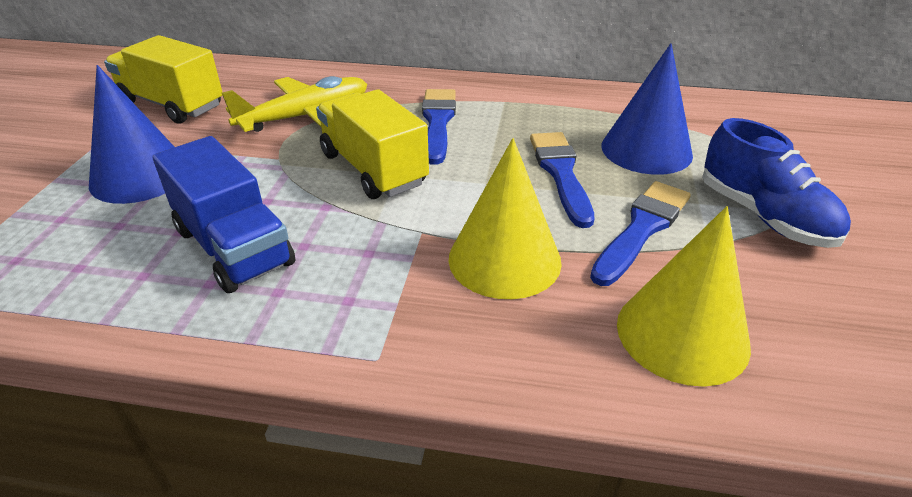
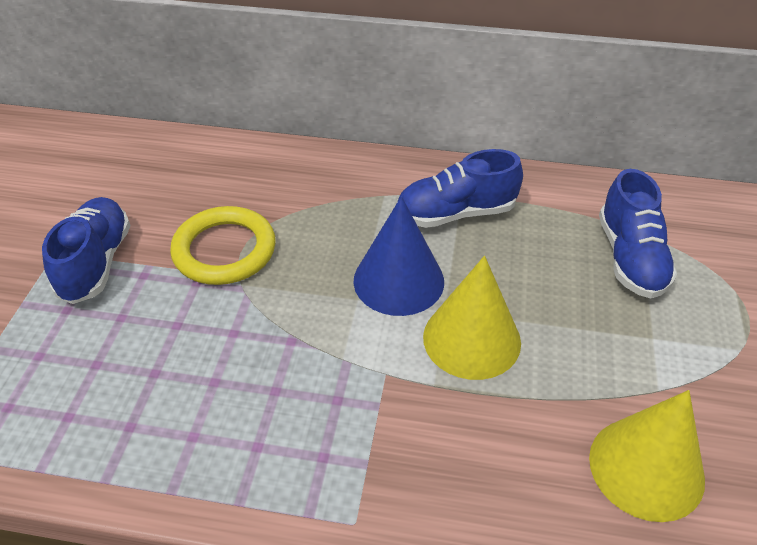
blue brush: 3 -> 0
blue cone: 2 -> 1
blue shoe: 1 -> 3
blue truck: 1 -> 0
yellow plane: 1 -> 0
yellow ring: 0 -> 1
yellow truck: 2 -> 0

